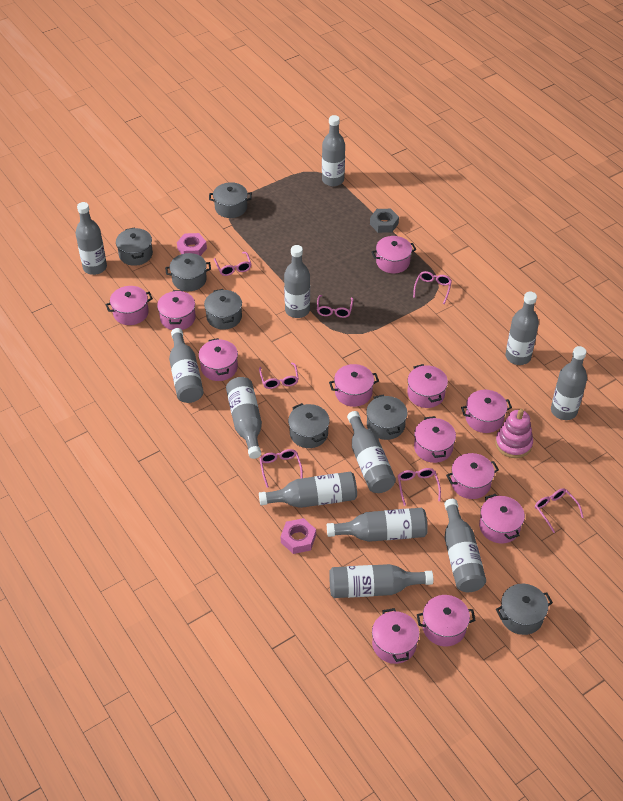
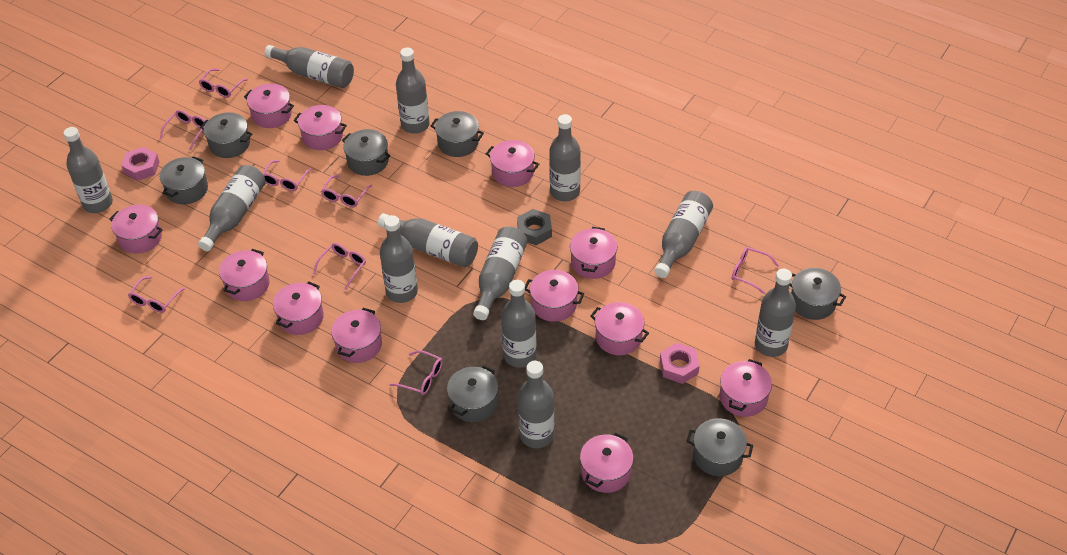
pink glasses: 7 -> 8
pink stacking toy: 1 -> 0

